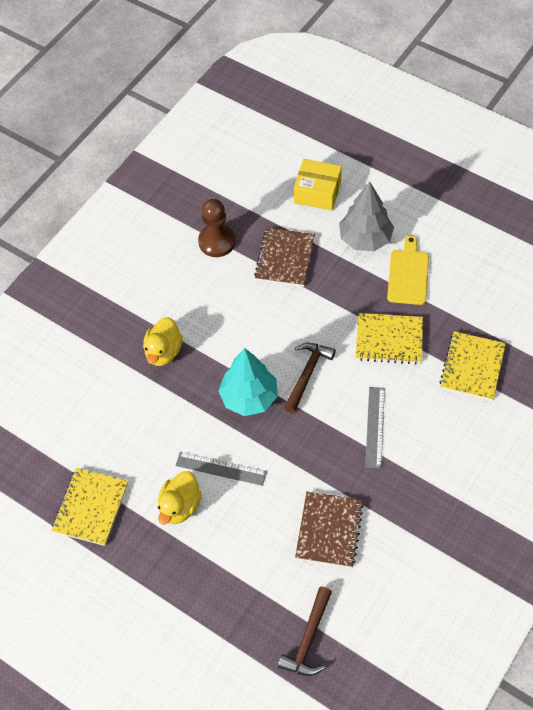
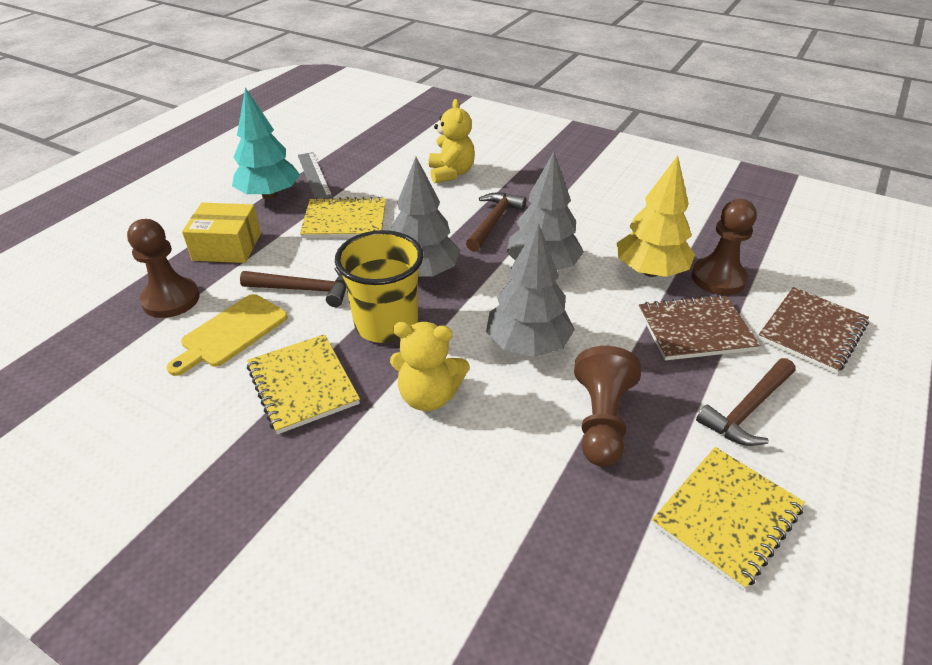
brown hammer: 2 -> 3
brown pawn: 1 -> 3
grey ruler: 2 -> 1
grey tree: 1 -> 3
yellow cup: 0 -> 1
yellow duck: 2 -> 0
yellow teddy bear: 0 -> 2
yellow tree: 0 -> 1

